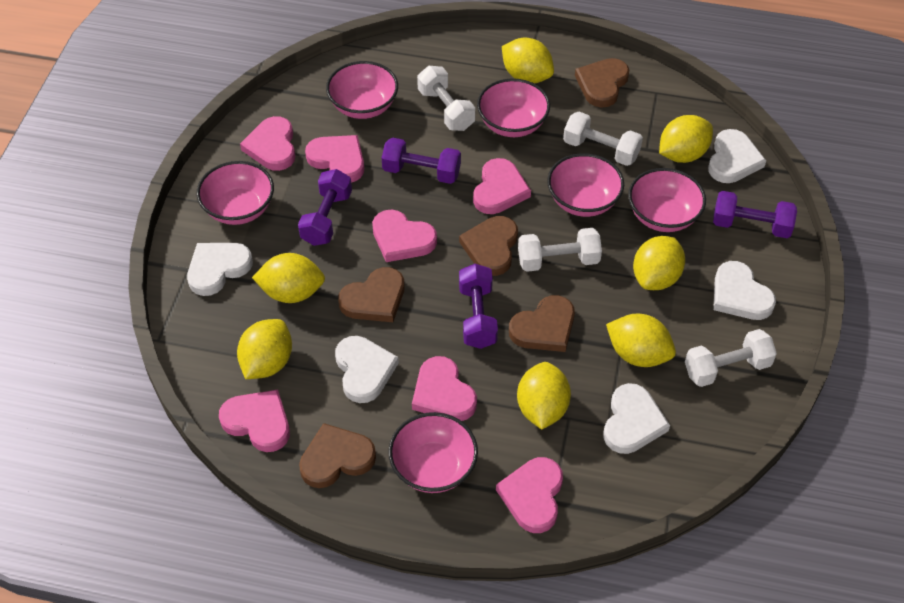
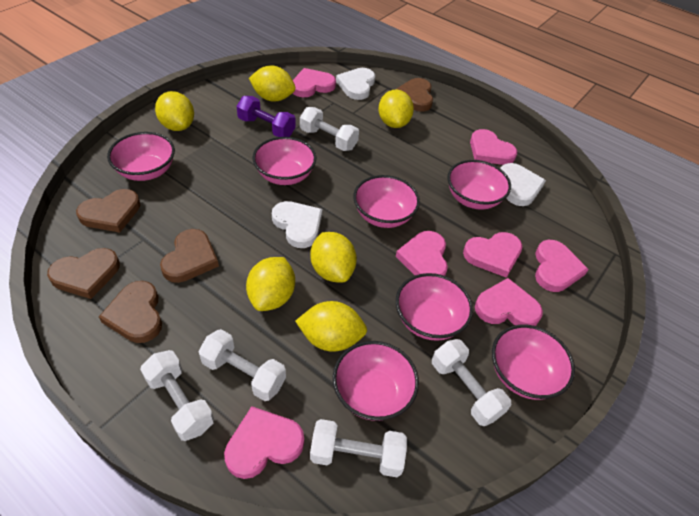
pink bowl: 6 -> 7
purple dumbbell: 4 -> 1
white dumbbell: 4 -> 5
white heart: 5 -> 3
yellow lemon: 7 -> 6

